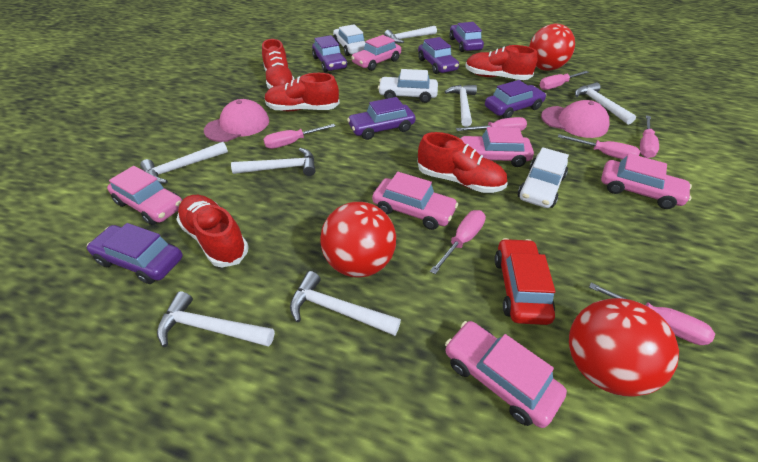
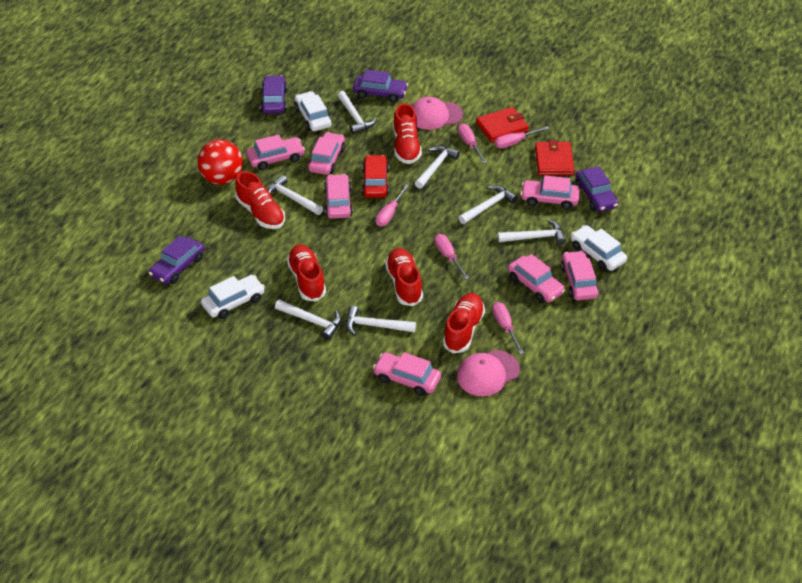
pink car: 6 -> 7
pink screwdriver: 7 -> 5
purple car: 6 -> 4
red ball: 3 -> 1
red wallet: 0 -> 2

